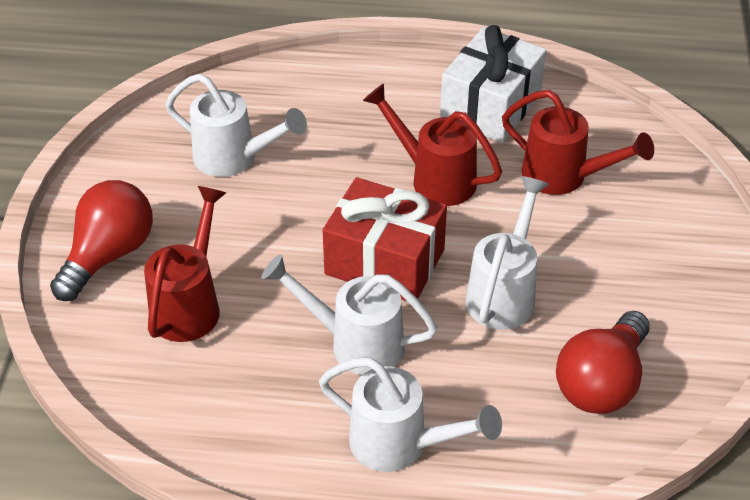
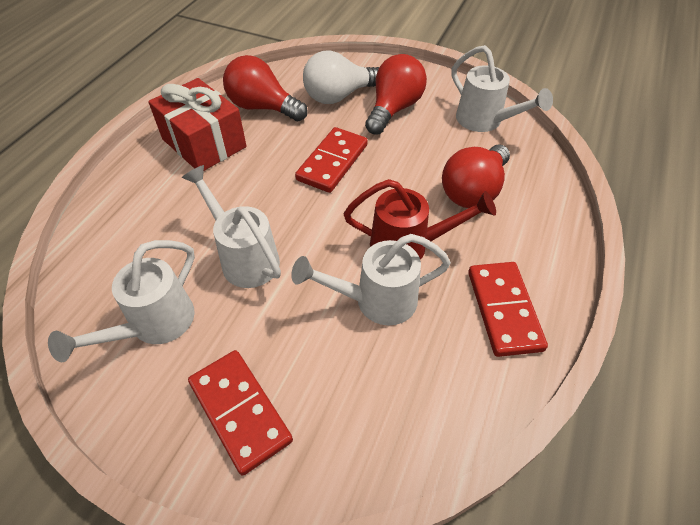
red domino: 0 -> 3
red light bulb: 2 -> 3
red watering can: 3 -> 1
white gift: 1 -> 0
white light bulb: 0 -> 1

